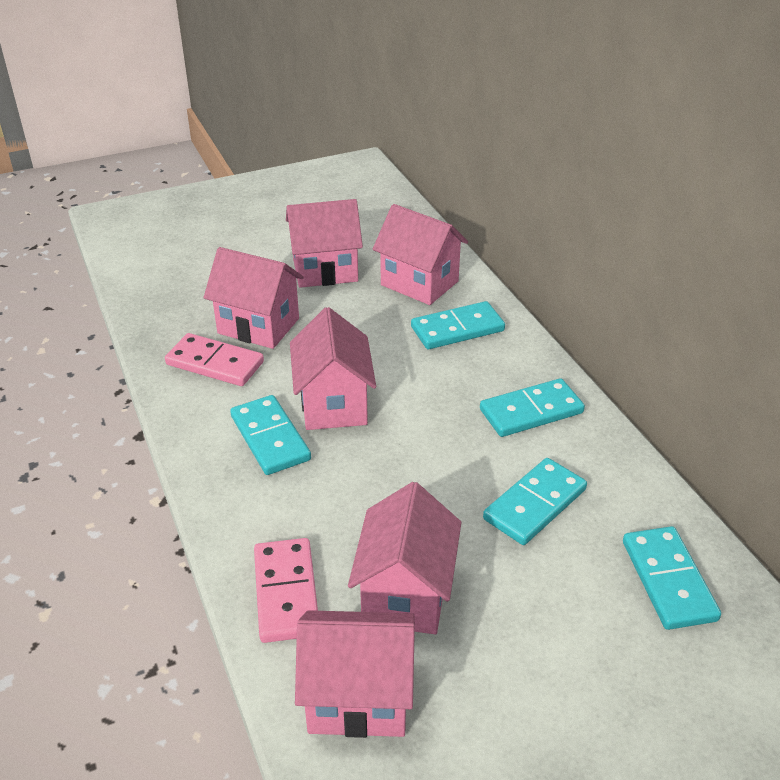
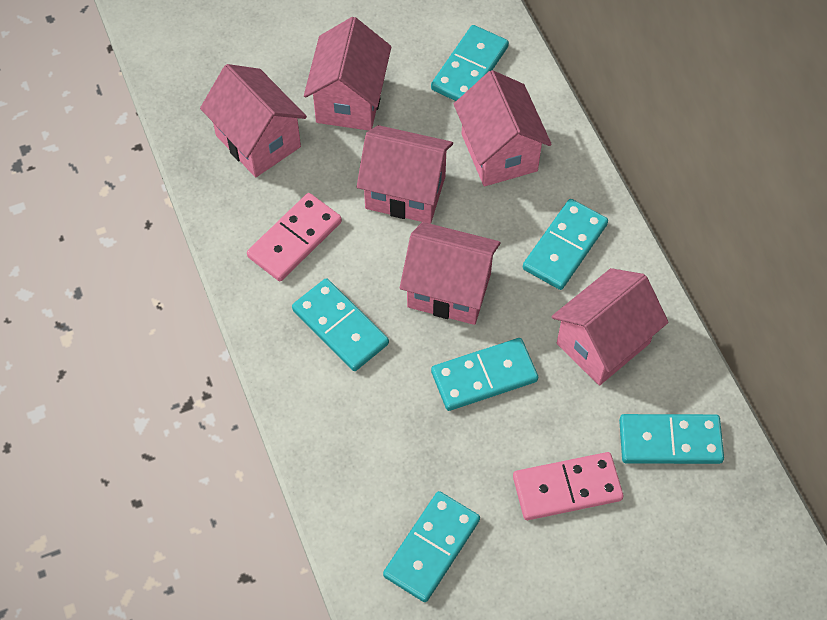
turquoise domino: 5 -> 6

